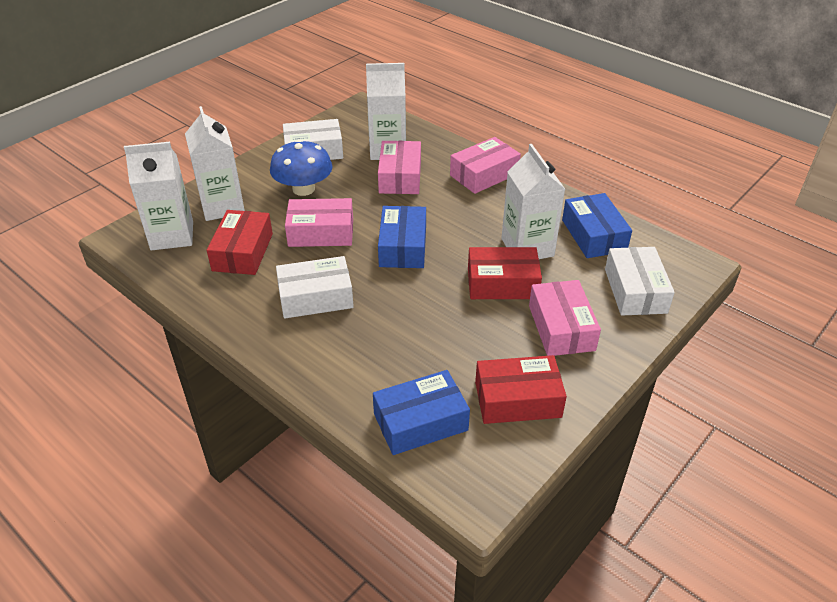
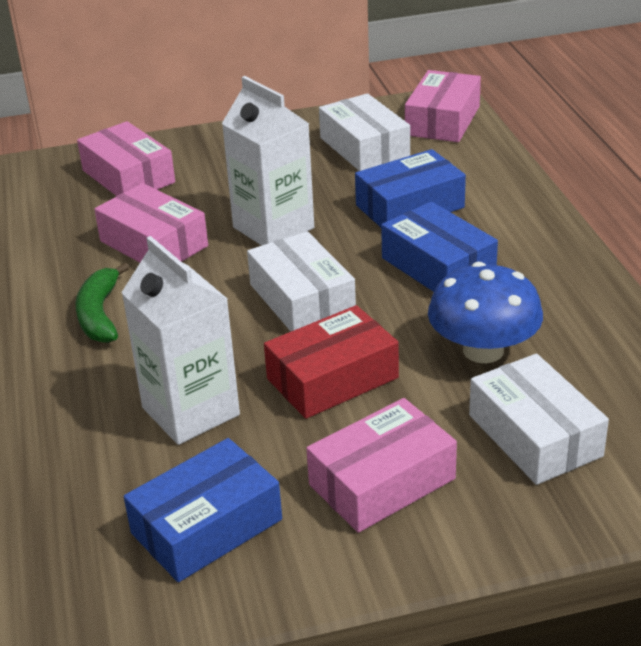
green banana: 0 -> 1
red box: 3 -> 1
white carton: 4 -> 2

